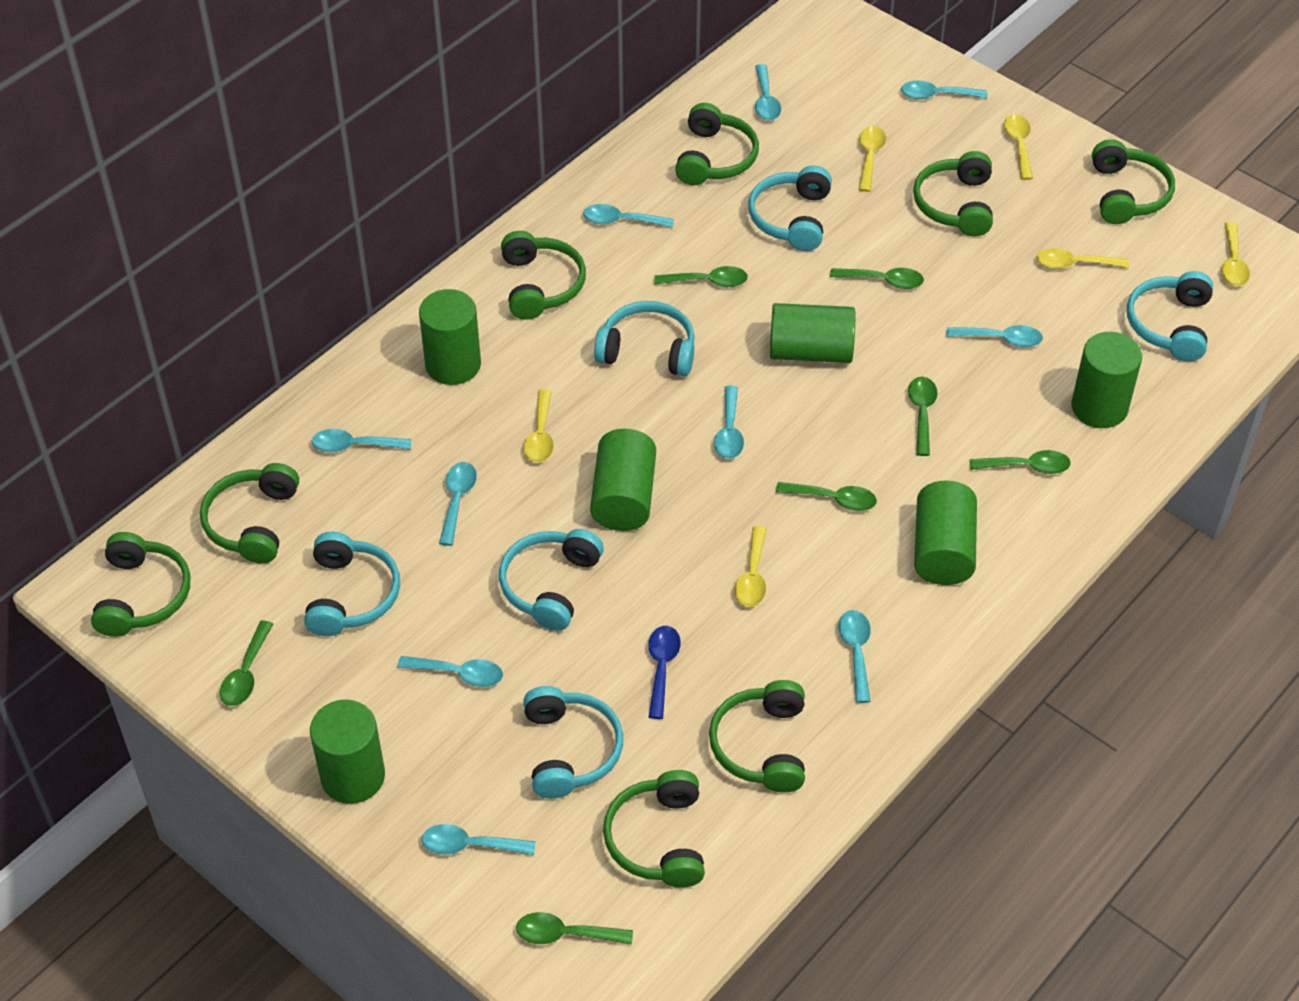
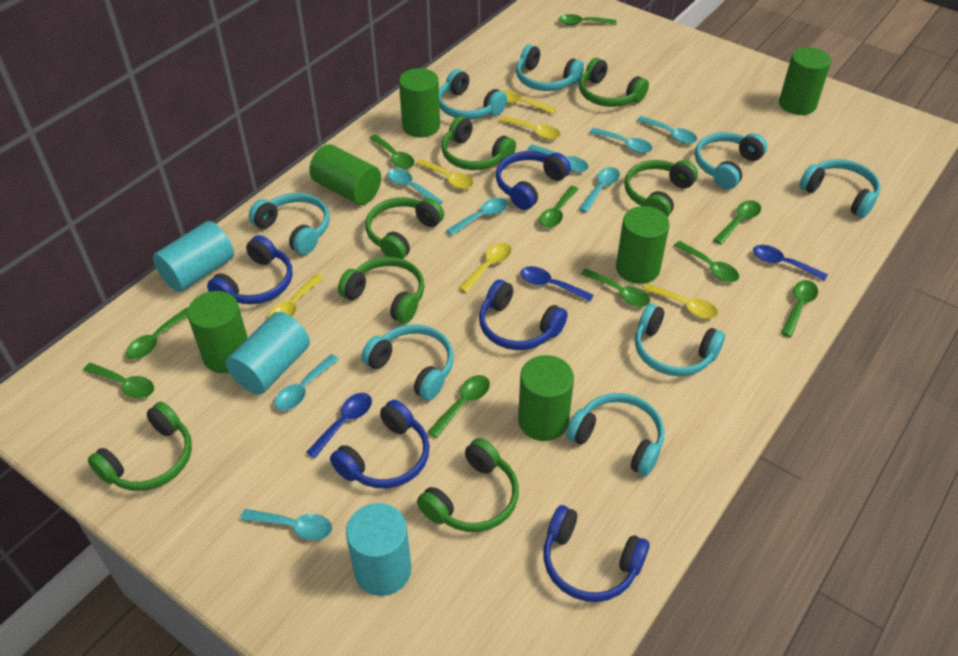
blue headphones: 0 -> 5
blue spoon: 1 -> 3
green headphones: 8 -> 7
green spoon: 7 -> 10
turquoise cylinder: 0 -> 3
turquoise headphones: 6 -> 8
turquoise spoon: 10 -> 8

